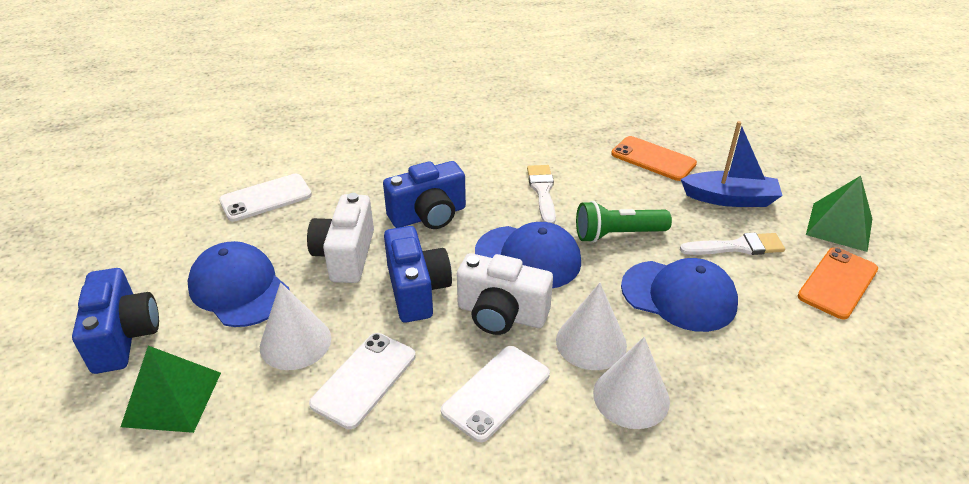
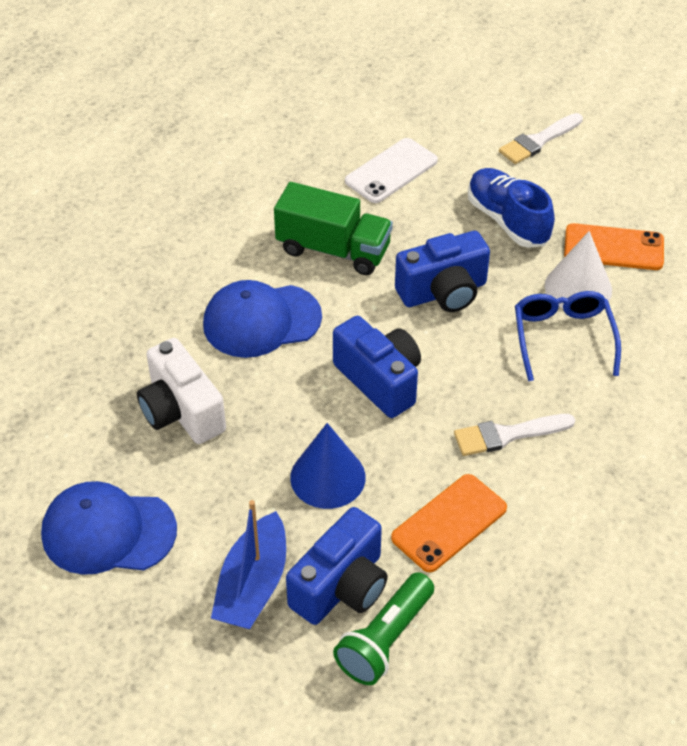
blue cap: 3 -> 2
blue cone: 0 -> 1
blue glasses: 0 -> 1
blue shoe: 0 -> 1
green pyramid: 2 -> 0
green truck: 0 -> 1
white camera: 2 -> 1
white cone: 3 -> 1
white phone: 3 -> 1

